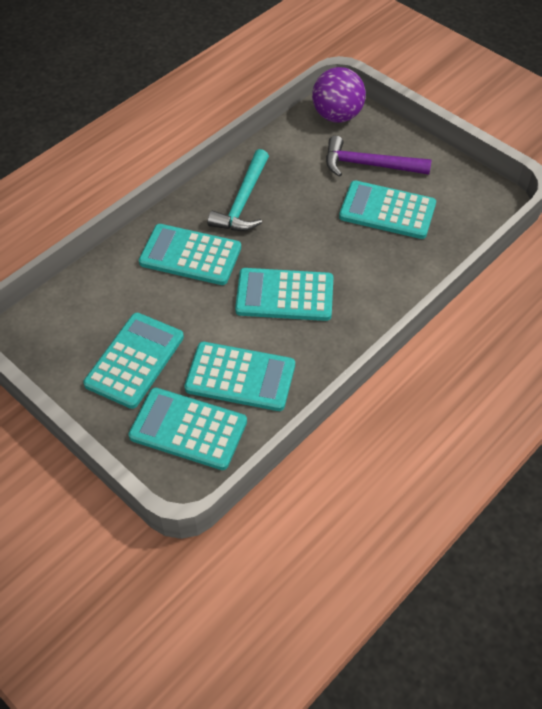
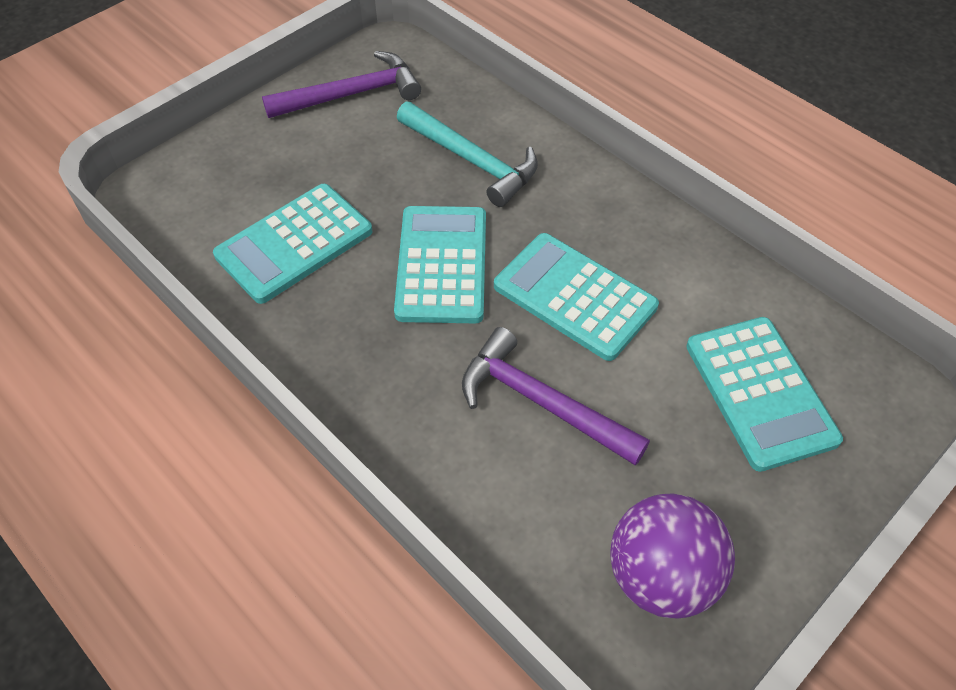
purple hammer: 1 -> 2
turquoise calculator: 6 -> 4

